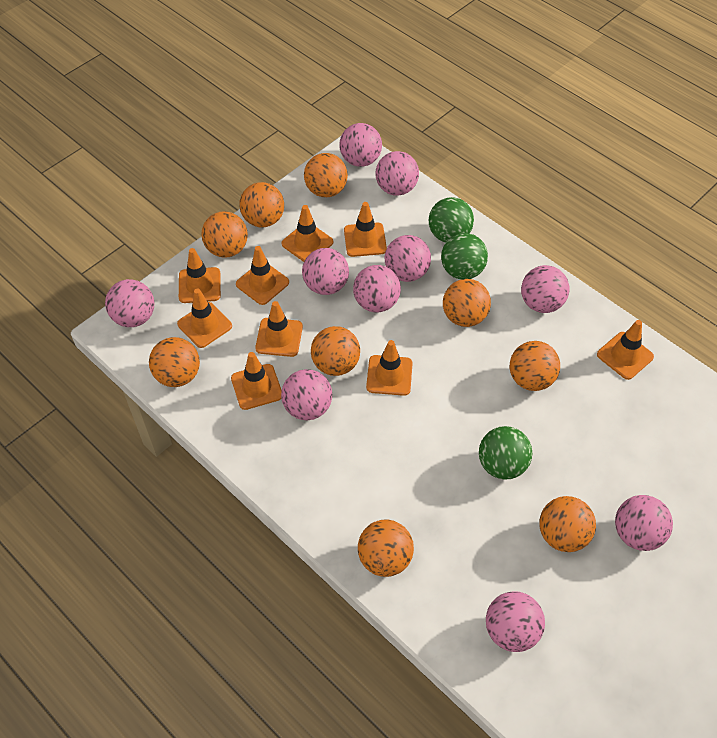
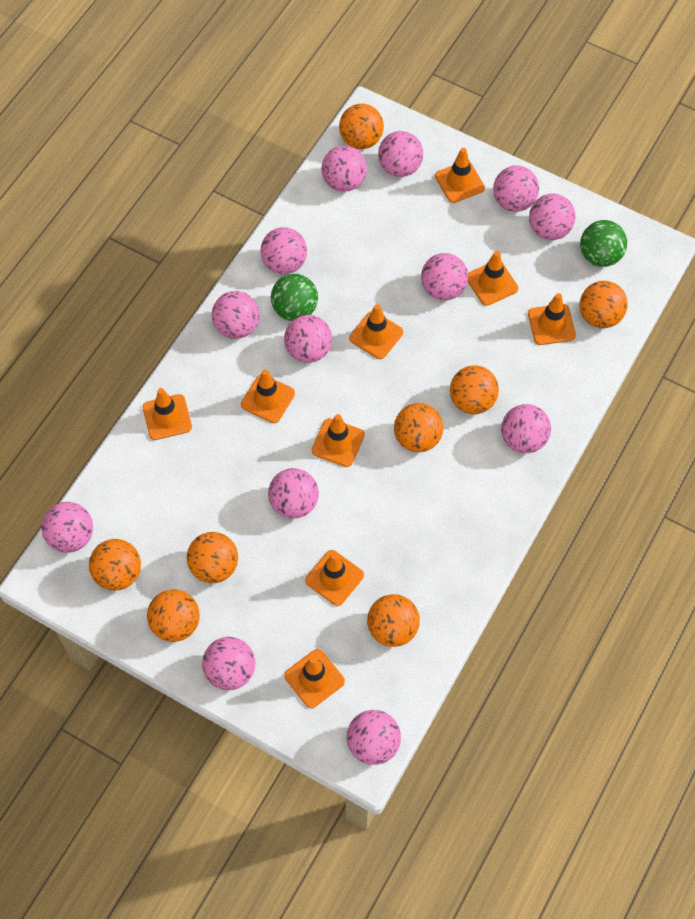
green ball: 3 -> 2
orange ball: 9 -> 8
pink ball: 10 -> 13

